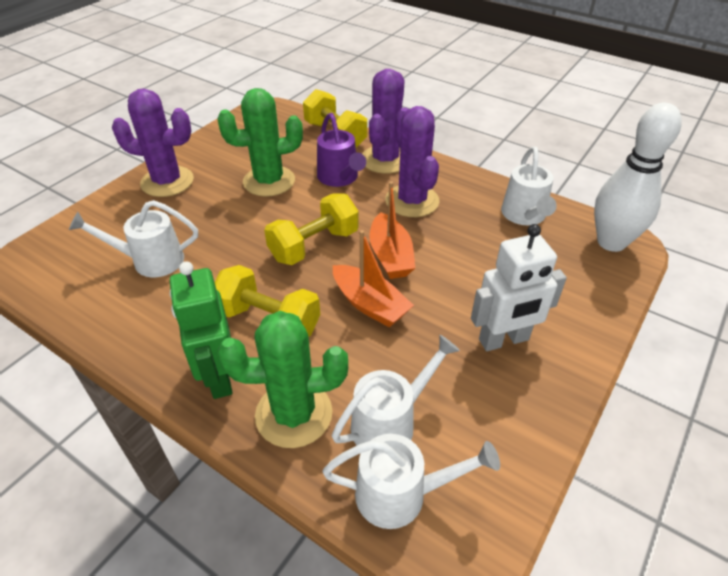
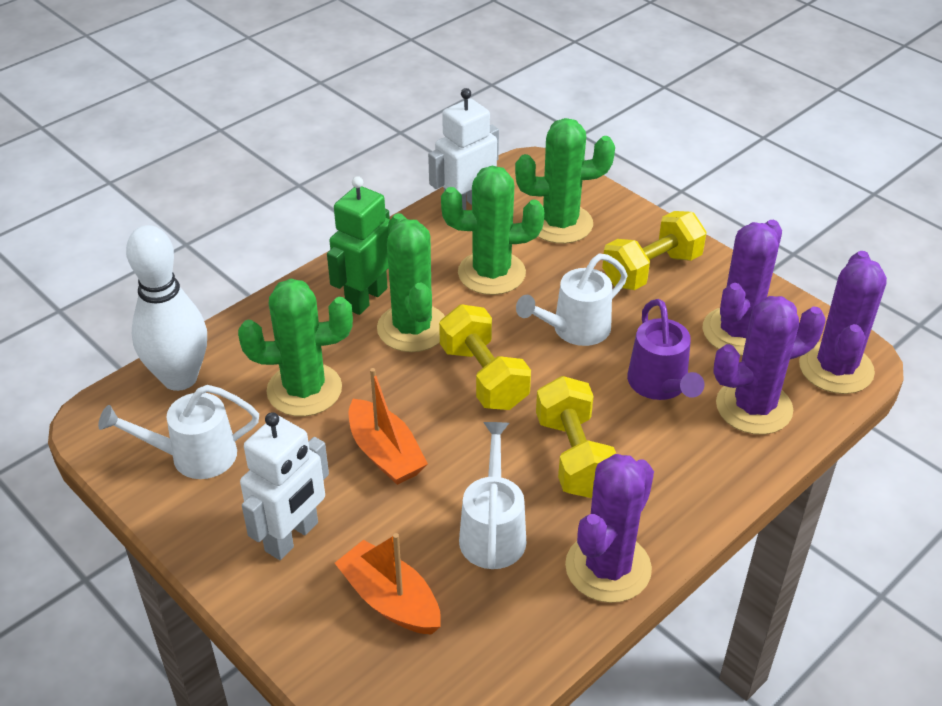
green cactus: 2 -> 4
purple cactus: 3 -> 4
white robot: 1 -> 2
white watering can: 4 -> 3

